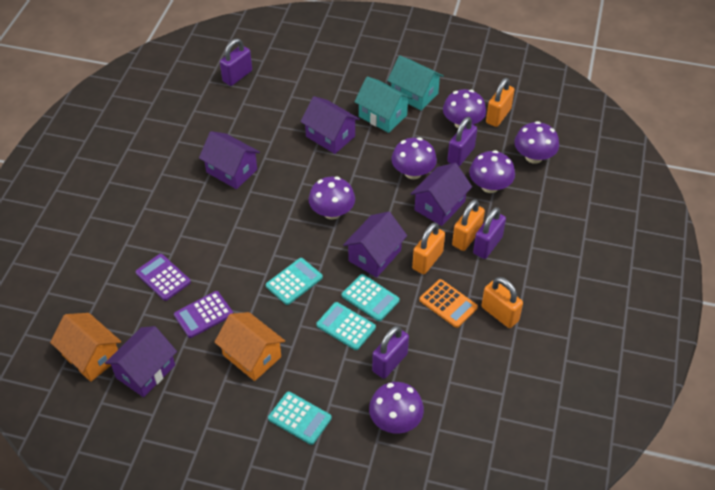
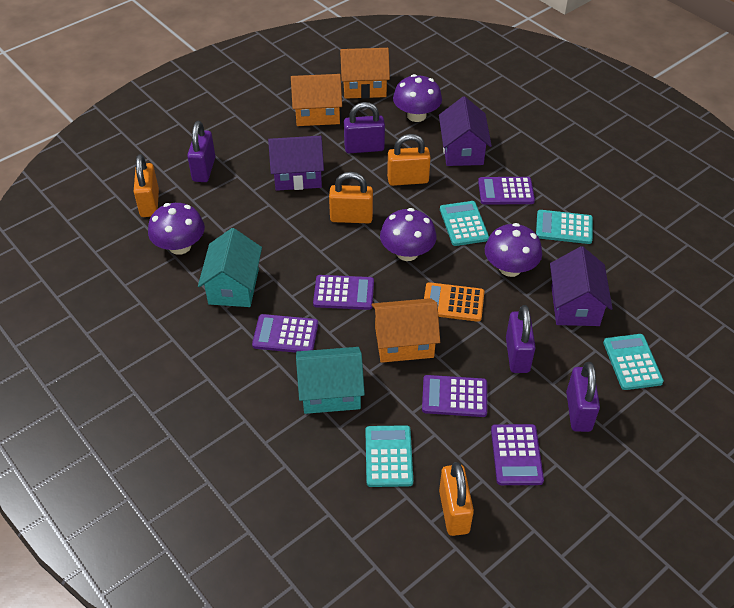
orange house: 2 -> 3
purple calculator: 2 -> 5
purple house: 5 -> 3
purple mushroom: 6 -> 4

